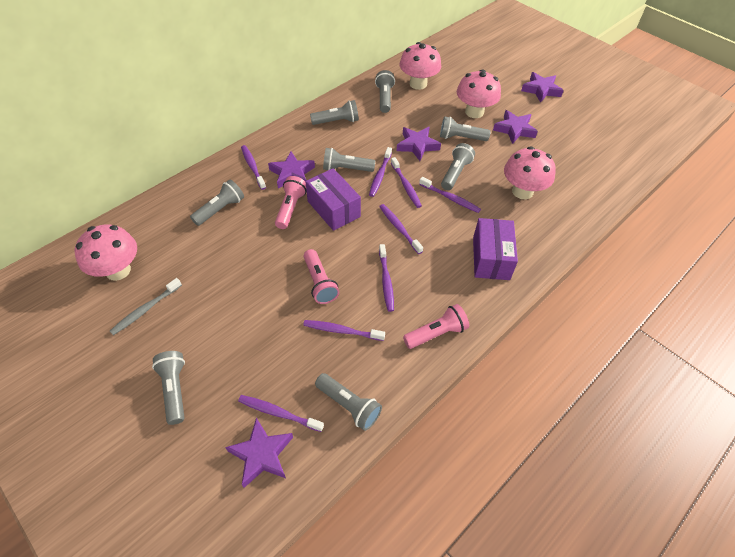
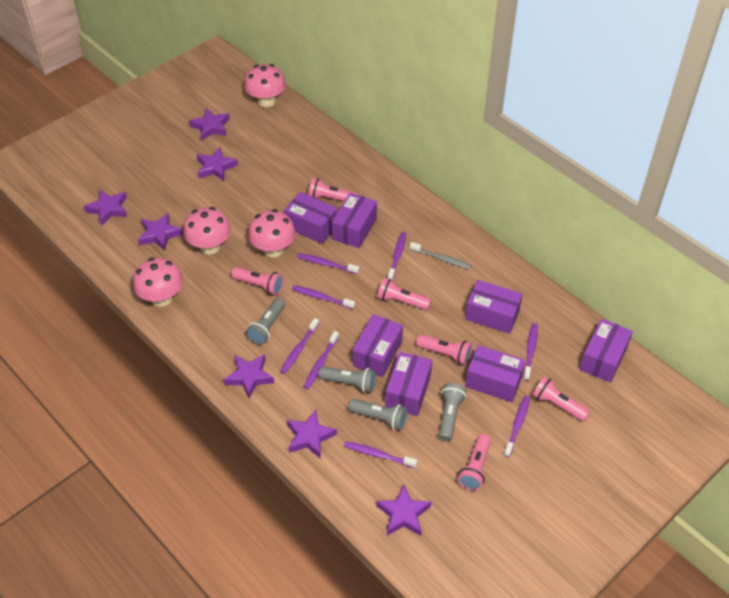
grey flashlight: 8 -> 4
pink flashlight: 3 -> 6
purple box: 2 -> 7
purple star: 5 -> 7

